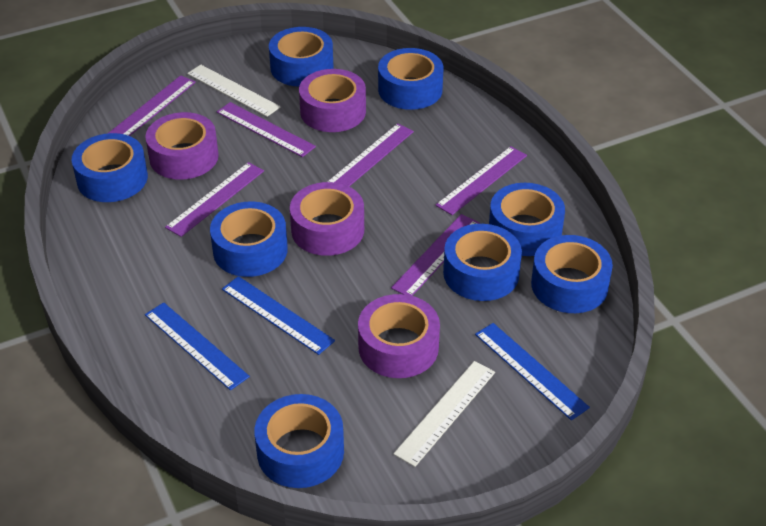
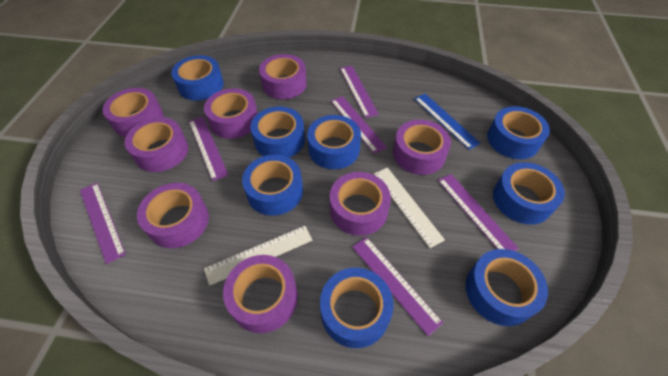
blue ruler: 3 -> 1
purple tape: 4 -> 8

